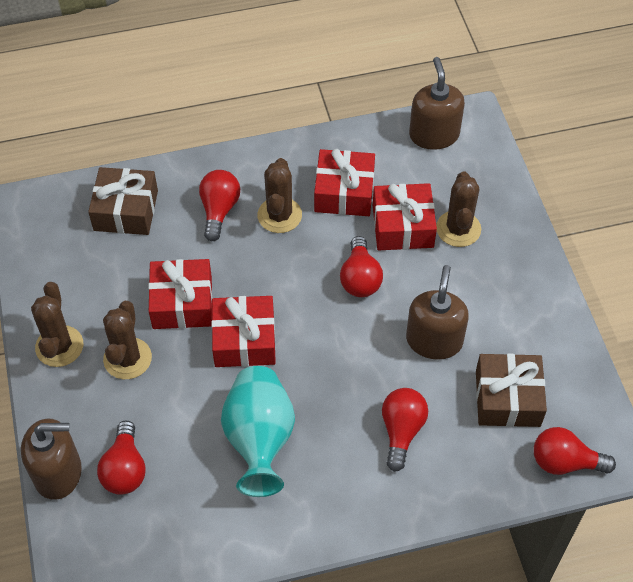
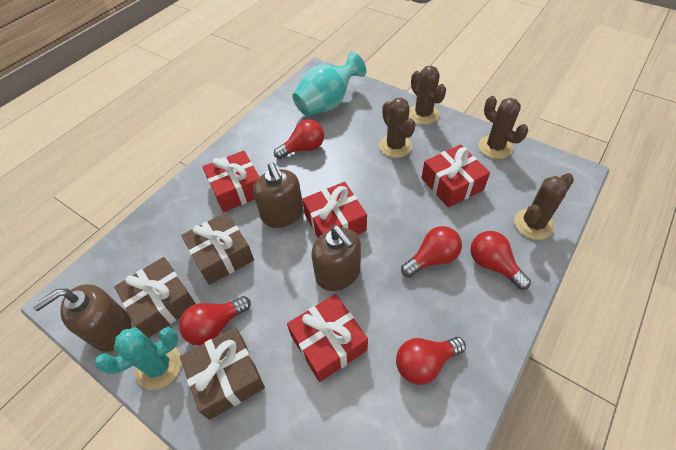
brown gift: 2 -> 3
turquoise cactus: 0 -> 1

